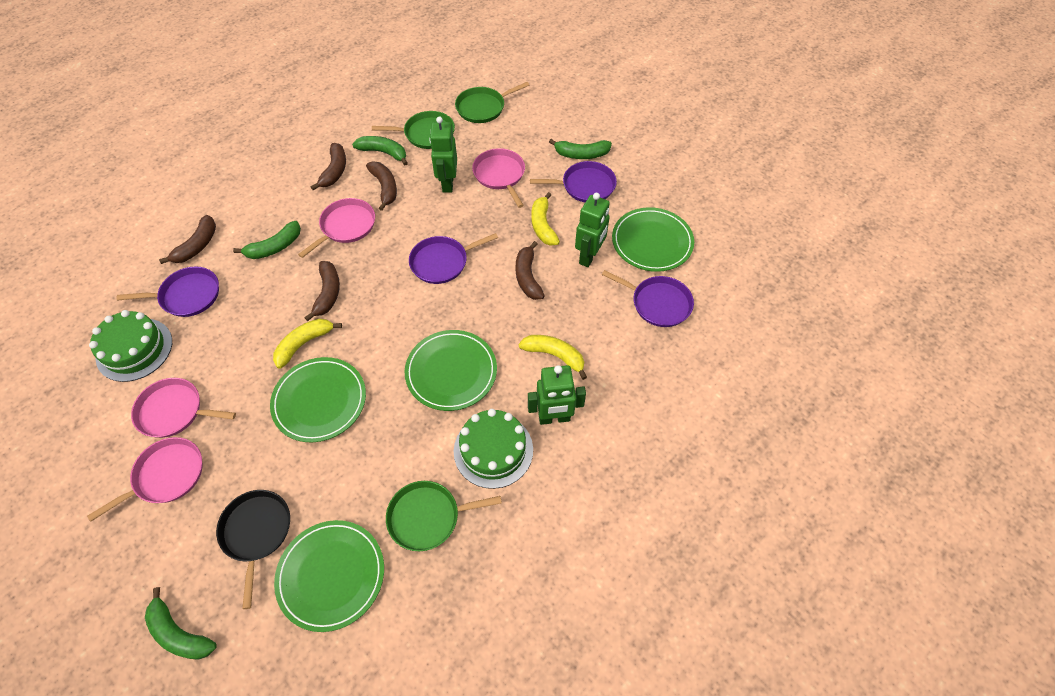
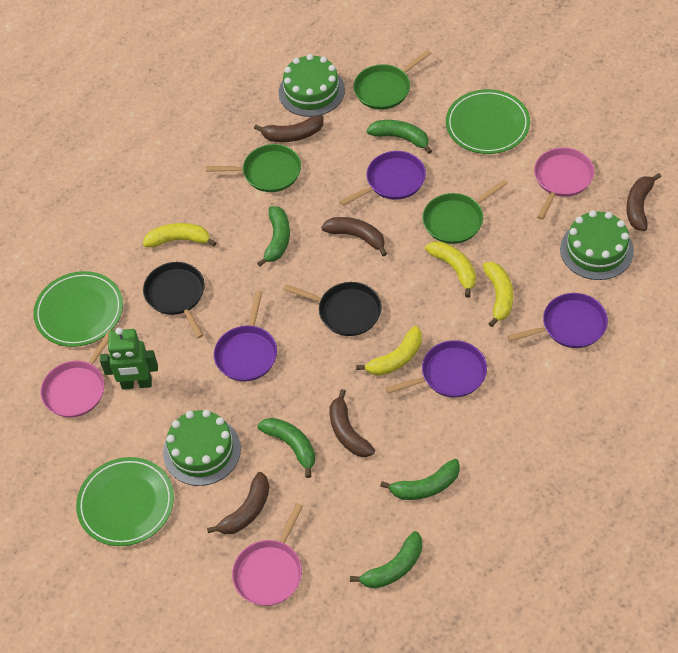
black pan: 1 -> 2
green banana: 4 -> 5
green cake: 2 -> 3
green plate: 4 -> 3
green robot: 3 -> 1
pink pan: 4 -> 3
yellow banana: 3 -> 4

